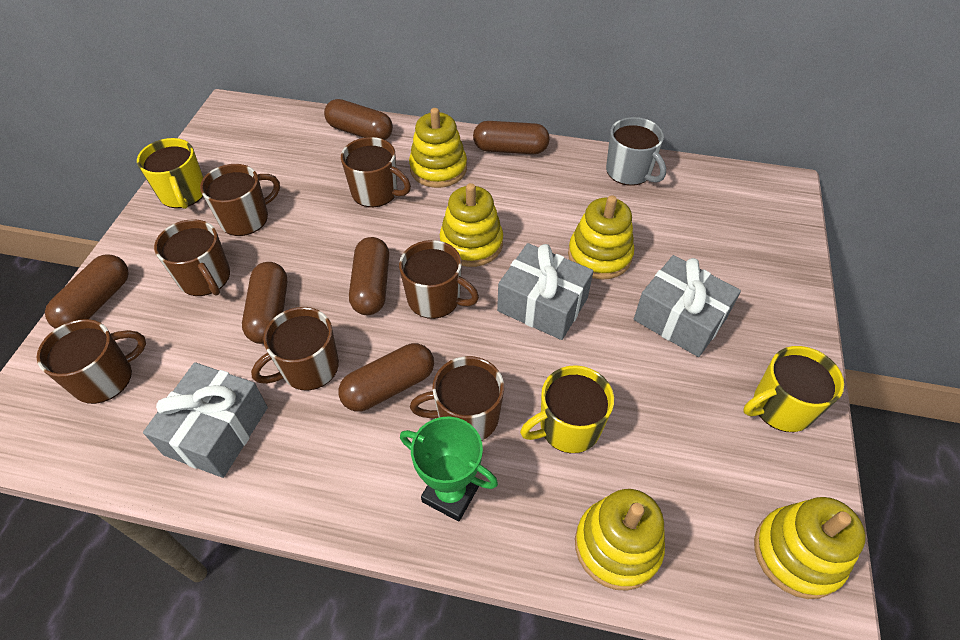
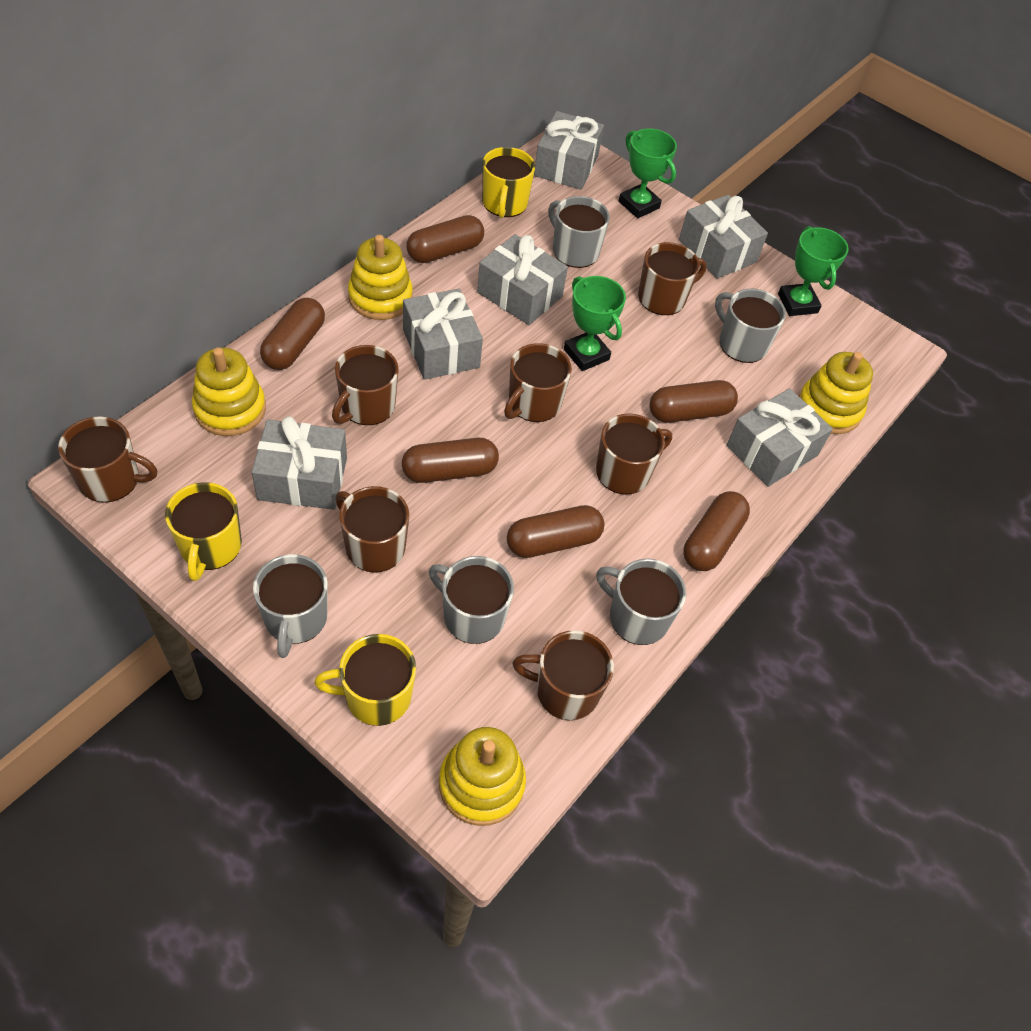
green trophy: 1 -> 3
grey gift: 3 -> 6
grey mug: 1 -> 5
yellow stacking toy: 5 -> 4

